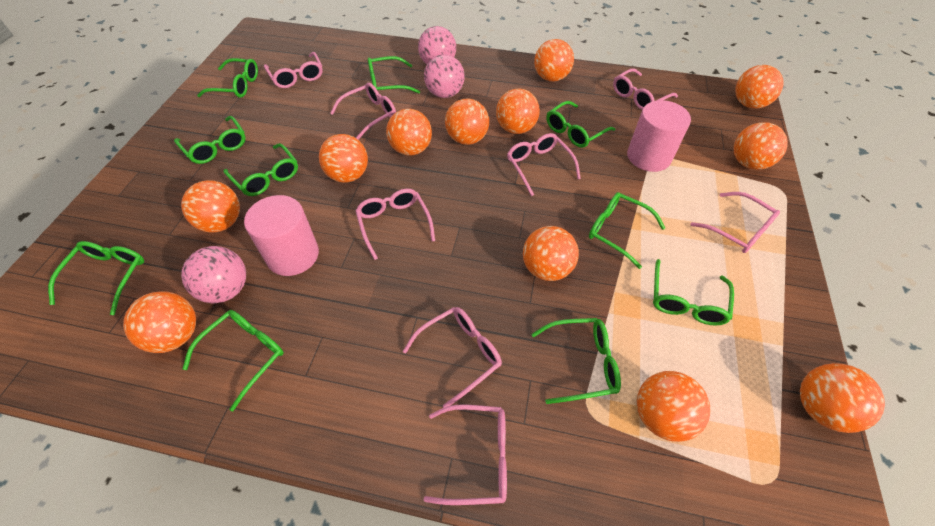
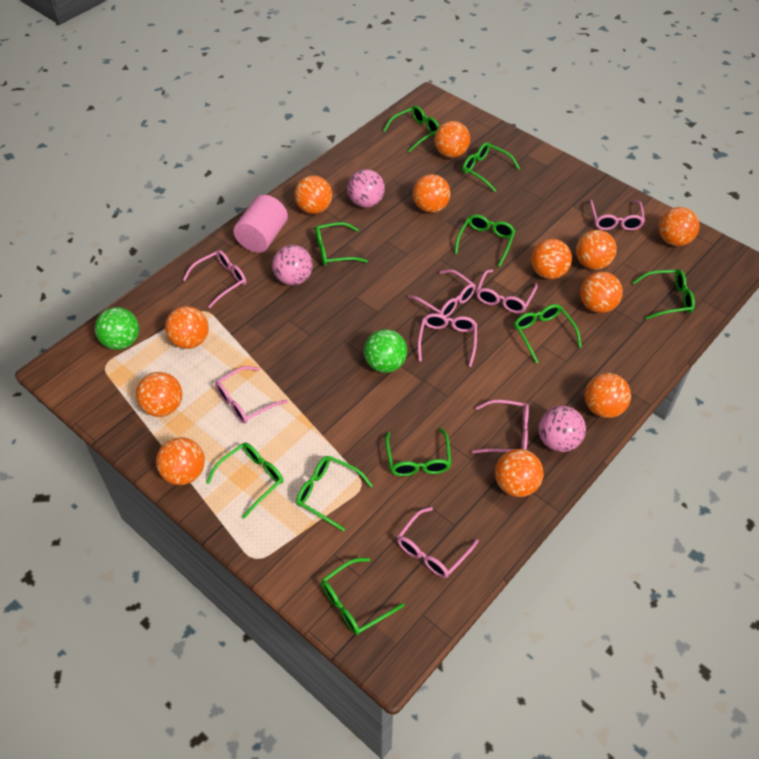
green ball: 0 -> 2
pink cylinder: 2 -> 1

